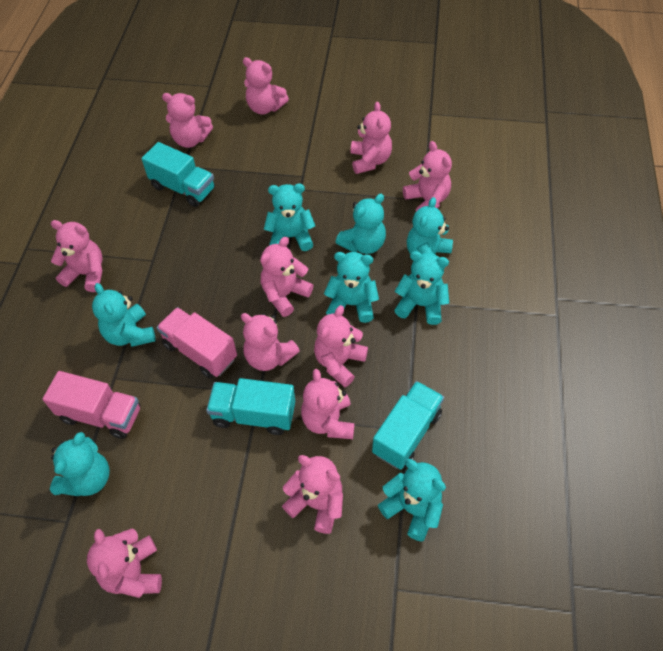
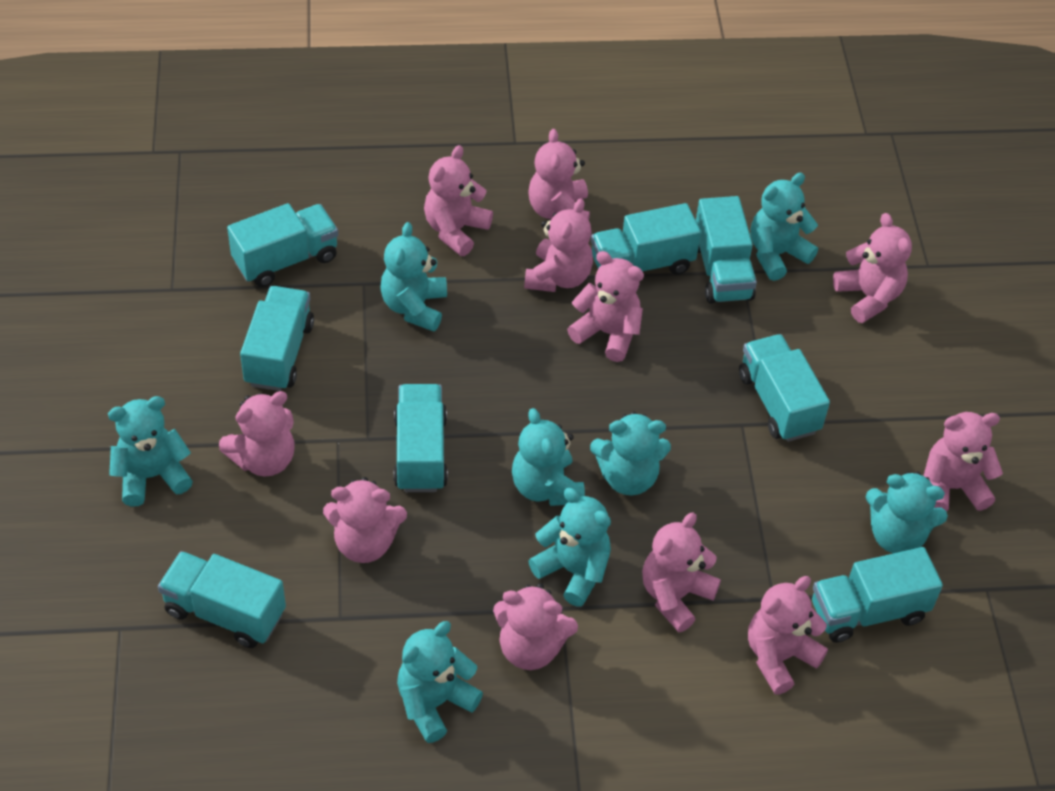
pink truck: 2 -> 0
turquoise truck: 3 -> 8

